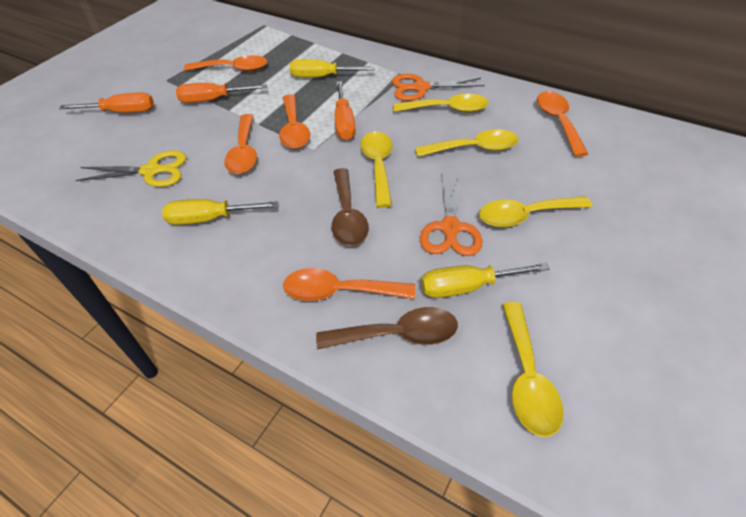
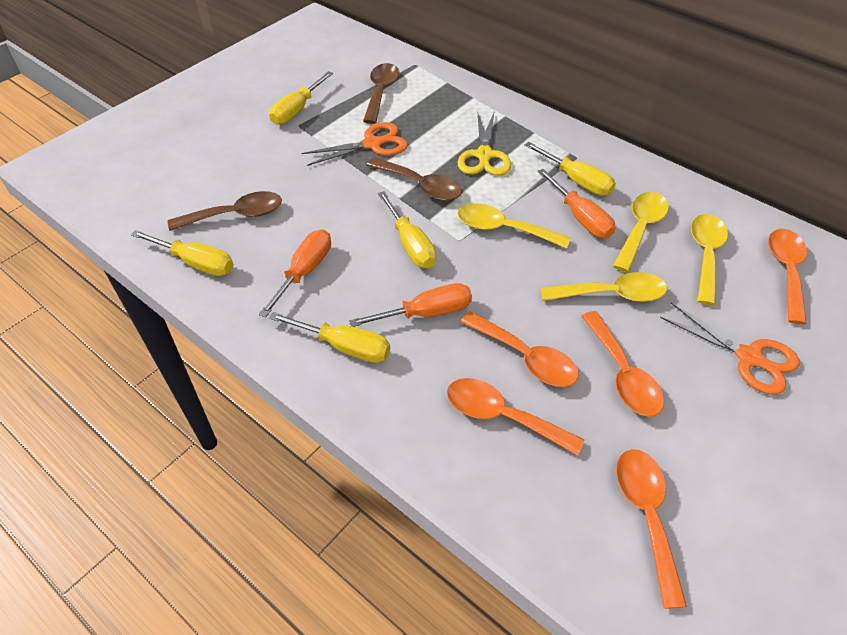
brown spoon: 2 -> 3
yellow screwdriver: 3 -> 5
yellow spoon: 5 -> 4

